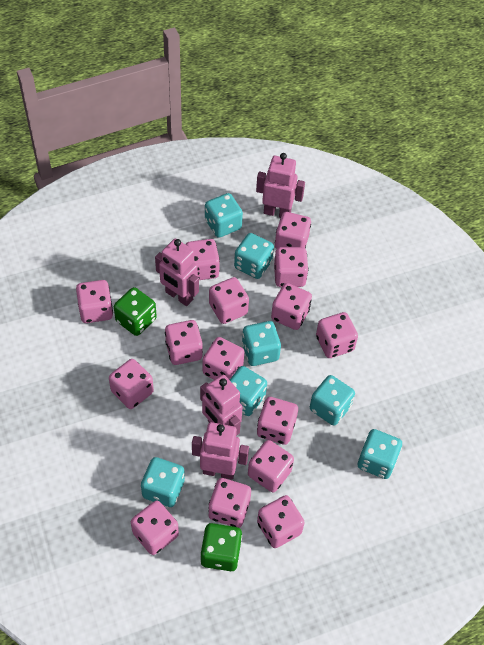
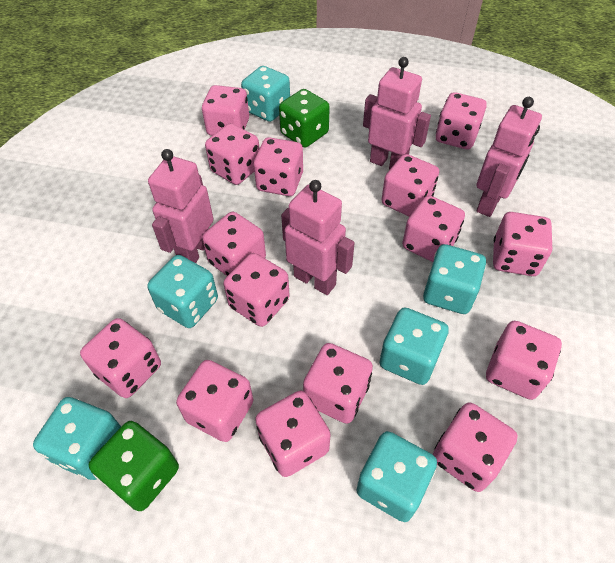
turquoise dice: 7 -> 6

